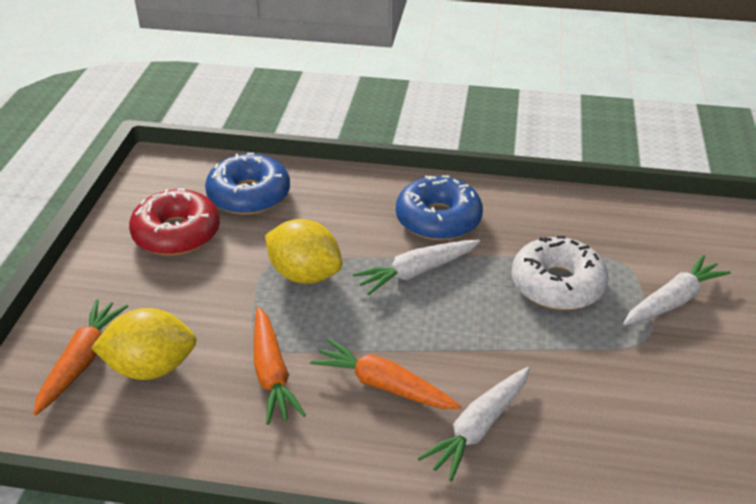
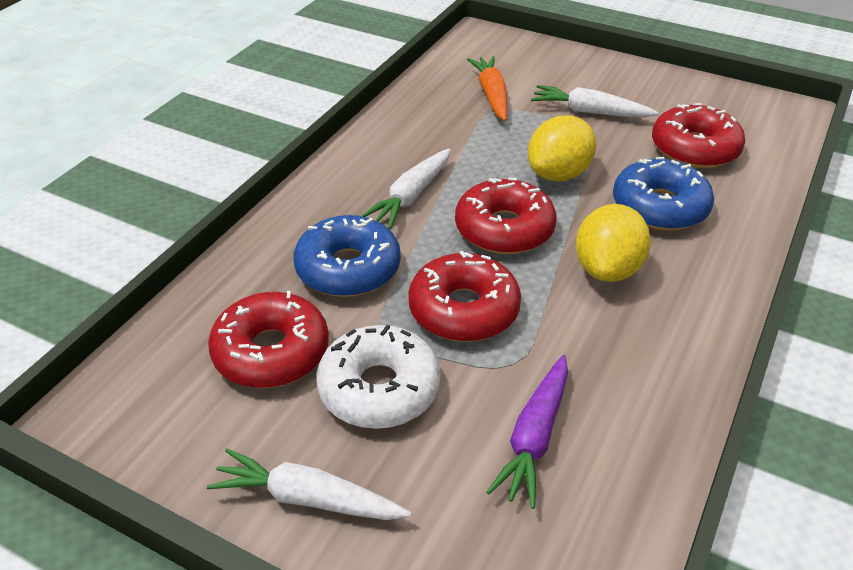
orange carrot: 3 -> 1
purple carrot: 0 -> 1
red donut: 1 -> 4

